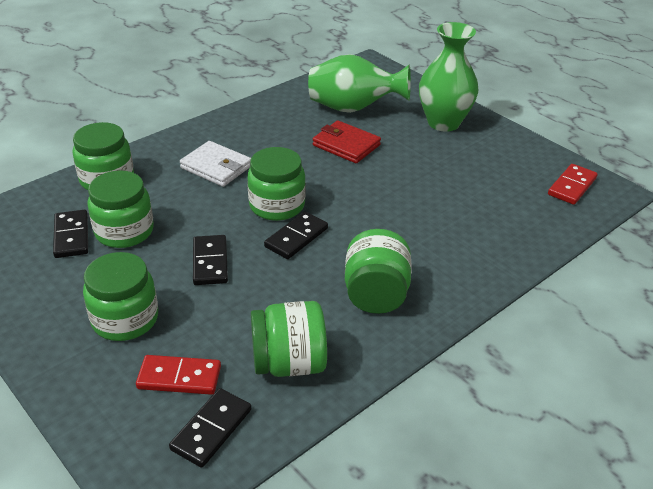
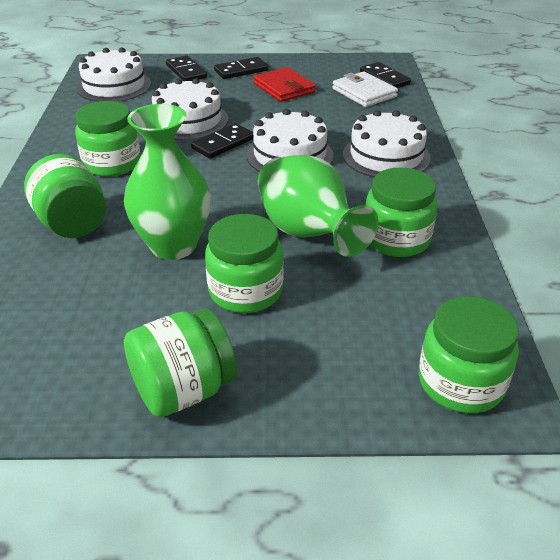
red domino: 2 -> 0
white cake: 0 -> 4

